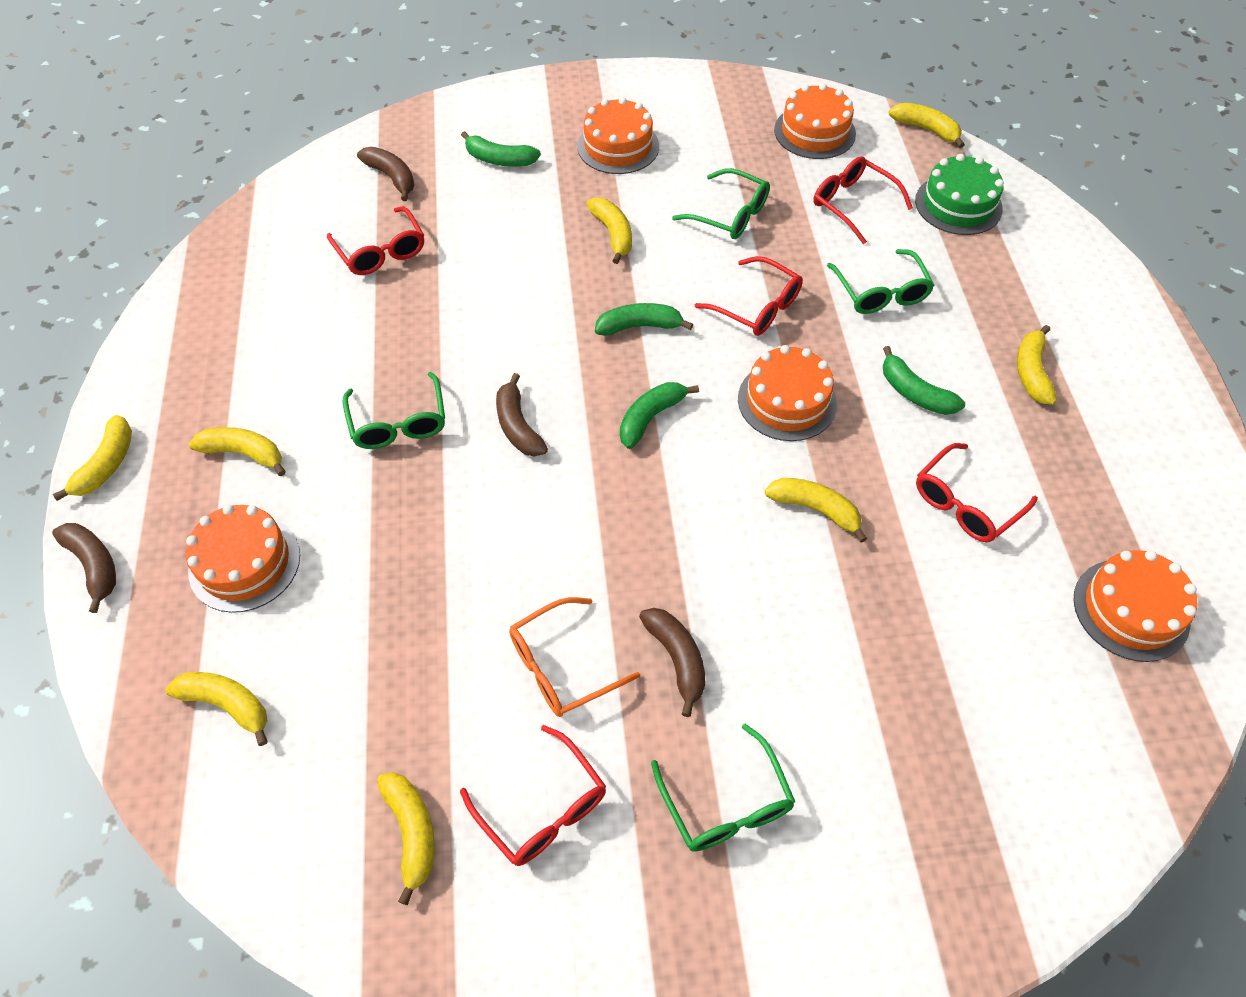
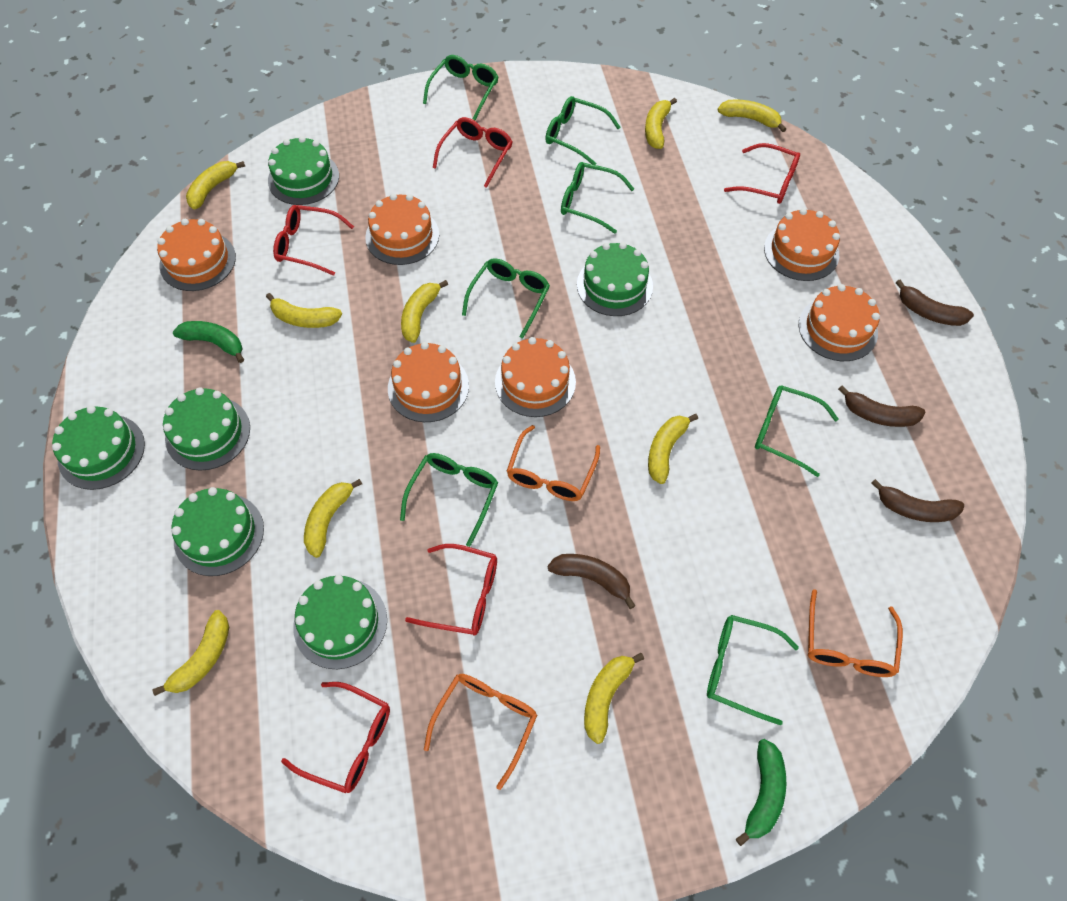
green banana: 4 -> 2
green cake: 1 -> 6
green glasses: 4 -> 7
orange cake: 5 -> 6
orange glasses: 1 -> 3
yellow banana: 8 -> 9

